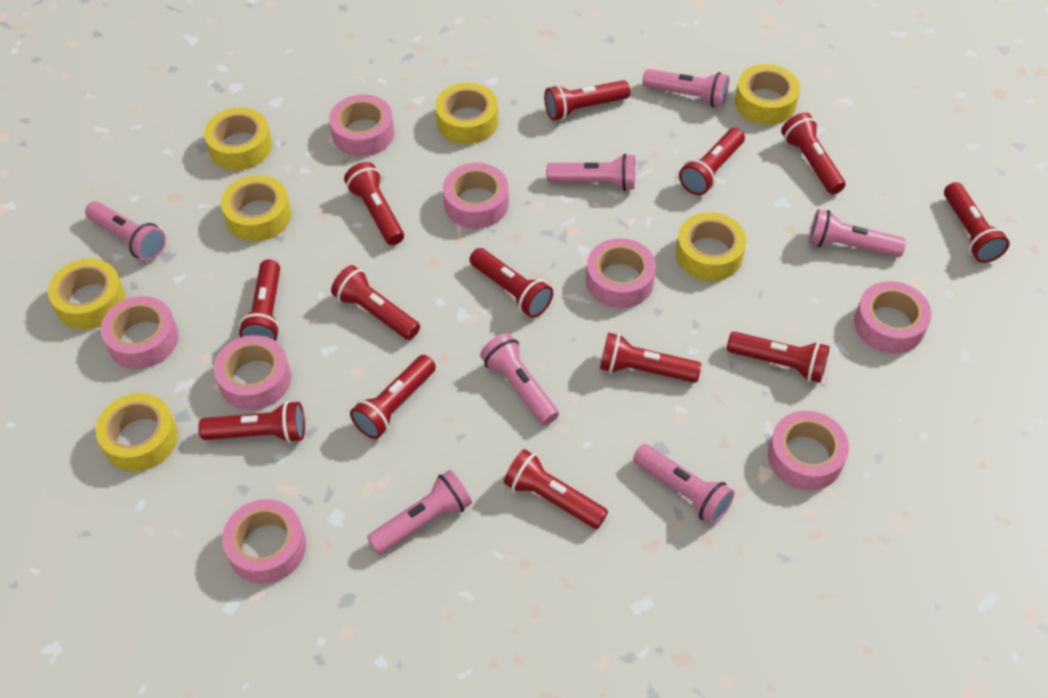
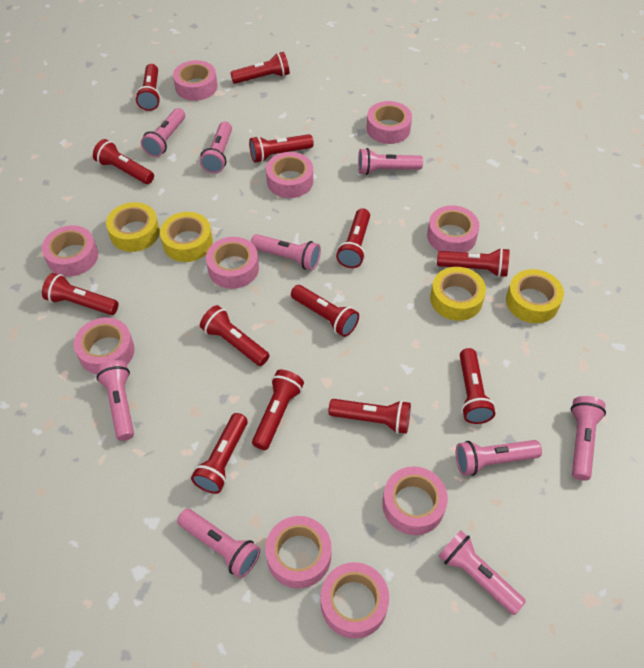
pink flashlight: 7 -> 9
pink tape: 8 -> 10
yellow tape: 7 -> 4

